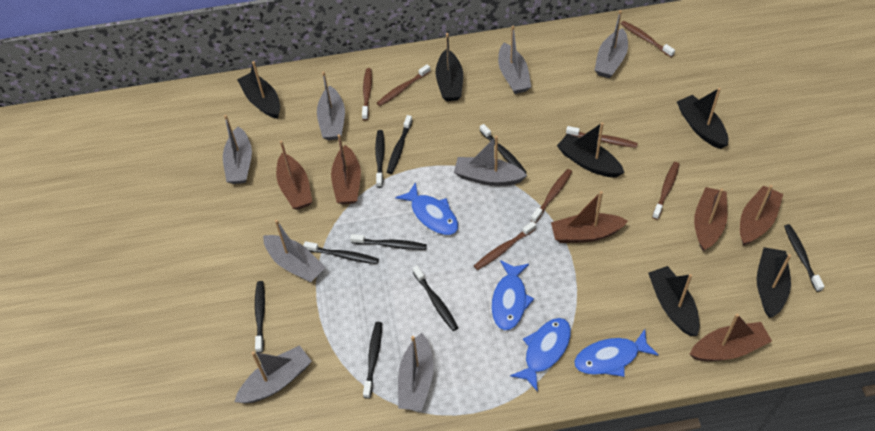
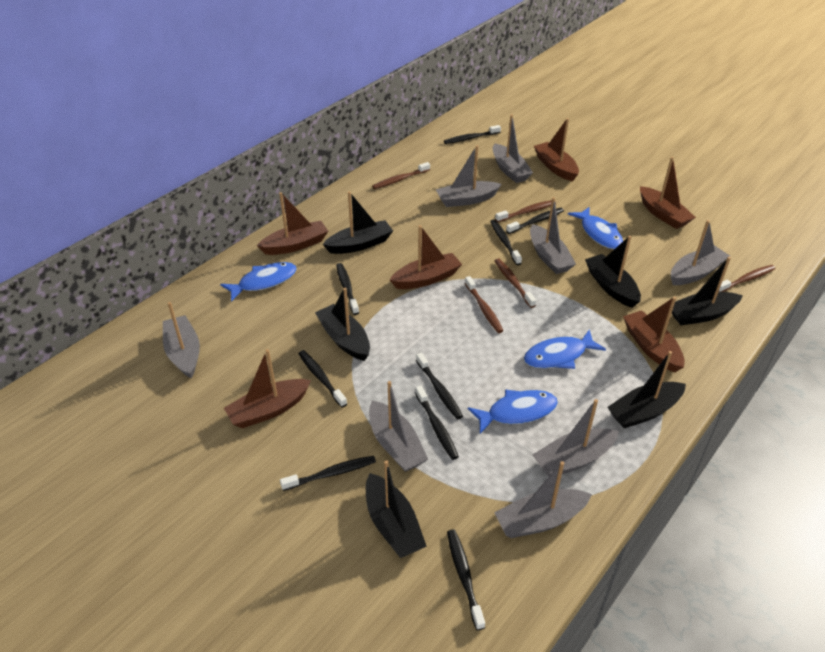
brown toothbrush: 7 -> 5

